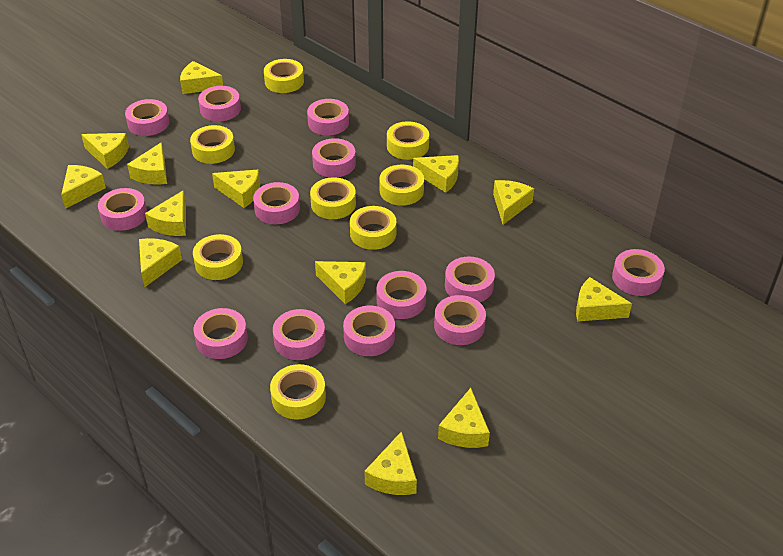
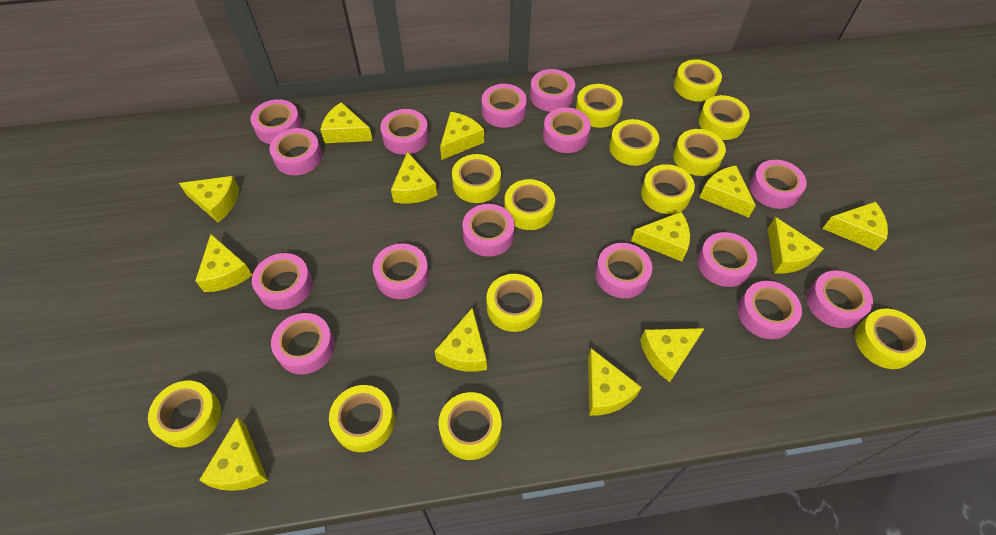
pink tape: 13 -> 15
yellow tape: 8 -> 13

